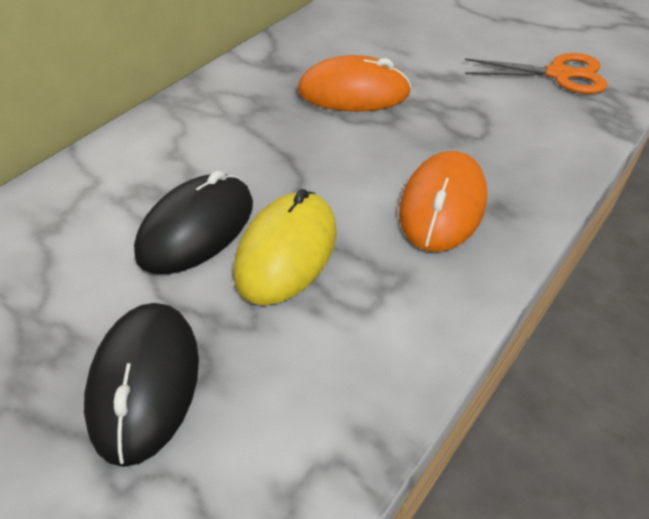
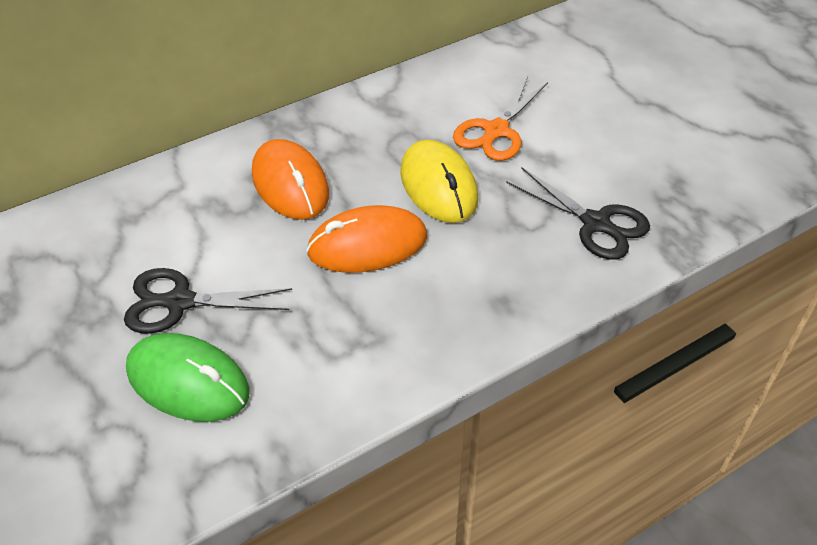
black mouse: 2 -> 0
black scissors: 0 -> 2
green mouse: 0 -> 1

